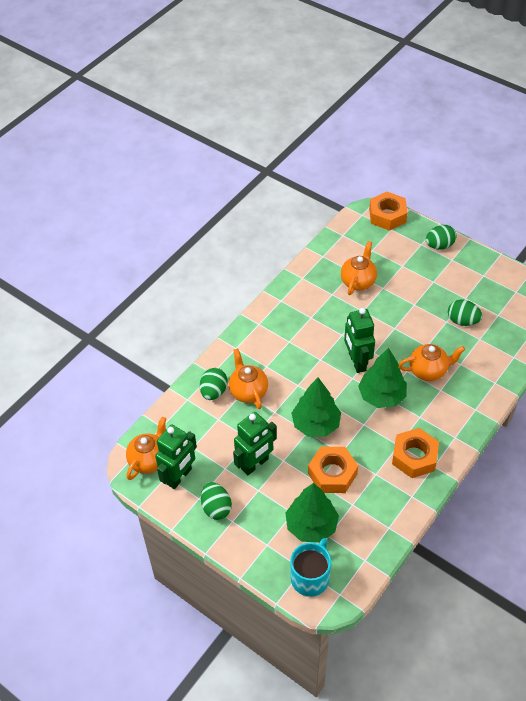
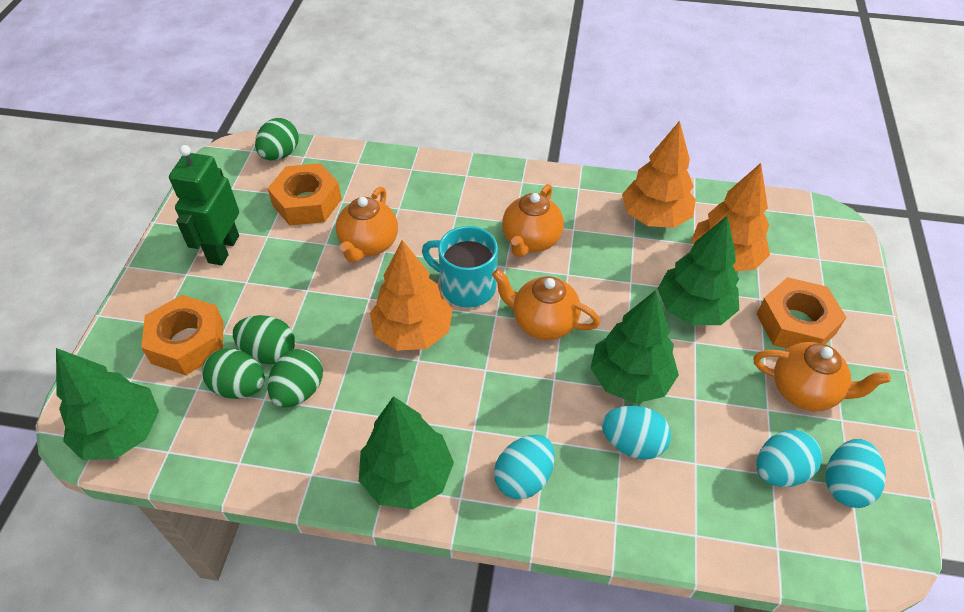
green robot: 3 -> 1
green tree: 3 -> 4
orange tree: 0 -> 3
turquoise egg: 0 -> 4

